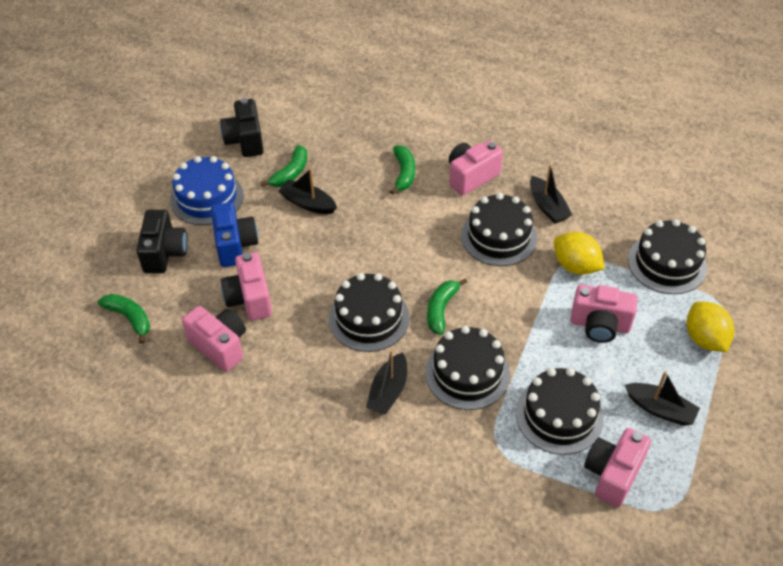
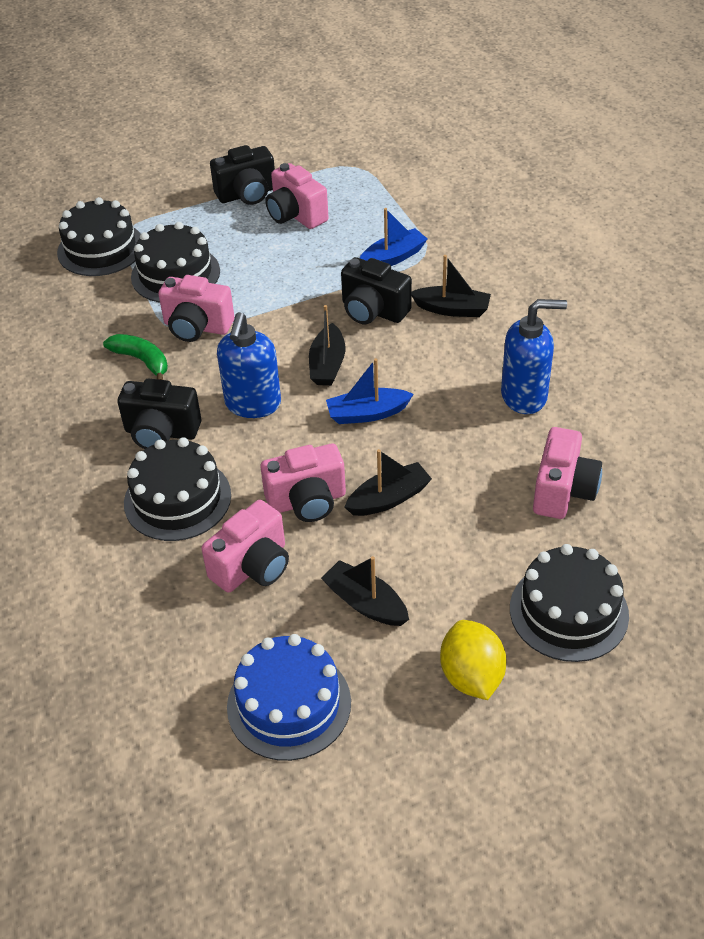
black cake: 5 -> 4
black camera: 2 -> 3
blue boat: 0 -> 2
blue camera: 1 -> 0
blue soap dispenser: 0 -> 2
green banana: 4 -> 1
yellow lemon: 2 -> 1

